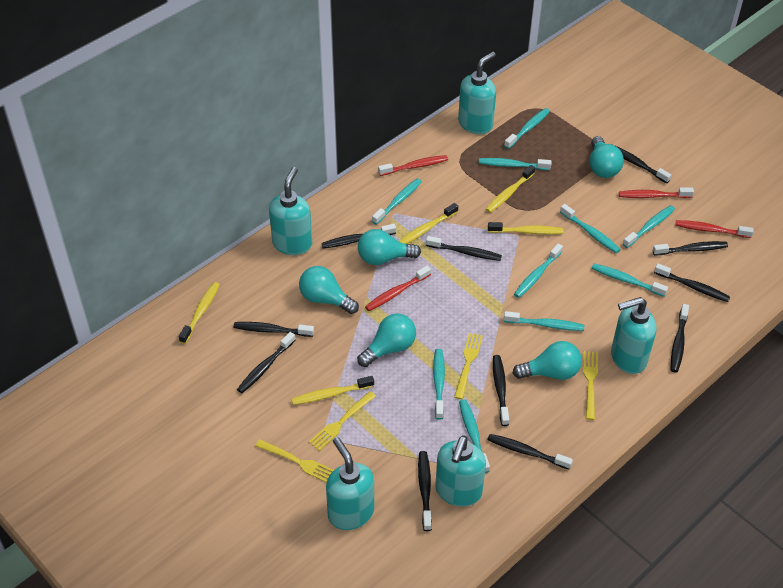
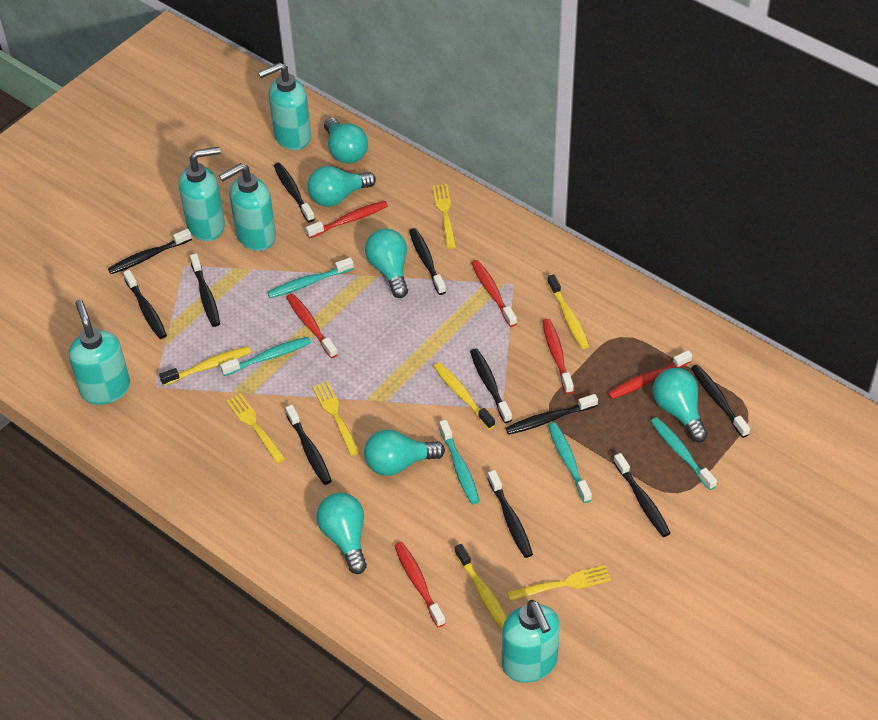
red toothbrush: 4 -> 6
turquoise light bulb: 5 -> 6
turquoise toothbrush: 10 -> 5
yellow toothbrush: 5 -> 4

